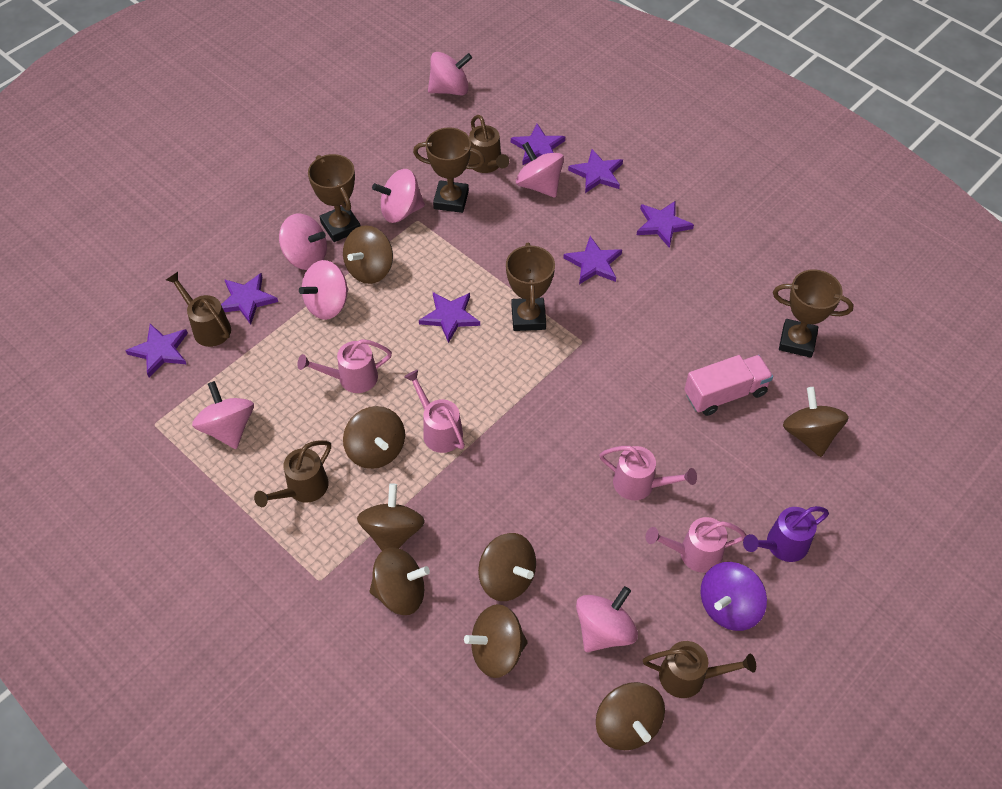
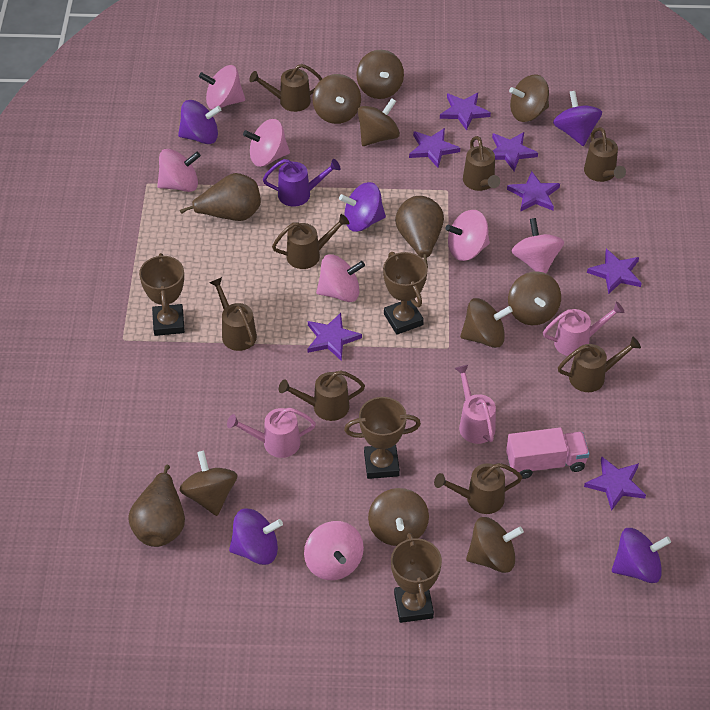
brown pear: 0 -> 3
brown spinning top: 8 -> 9
brown watering can: 4 -> 8
pink watering can: 4 -> 3
purple spinning top: 1 -> 5

